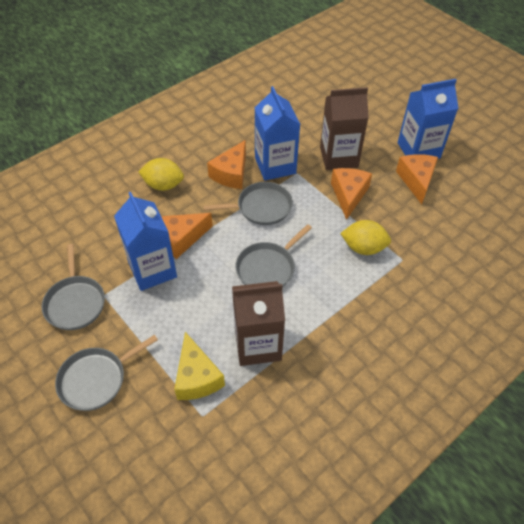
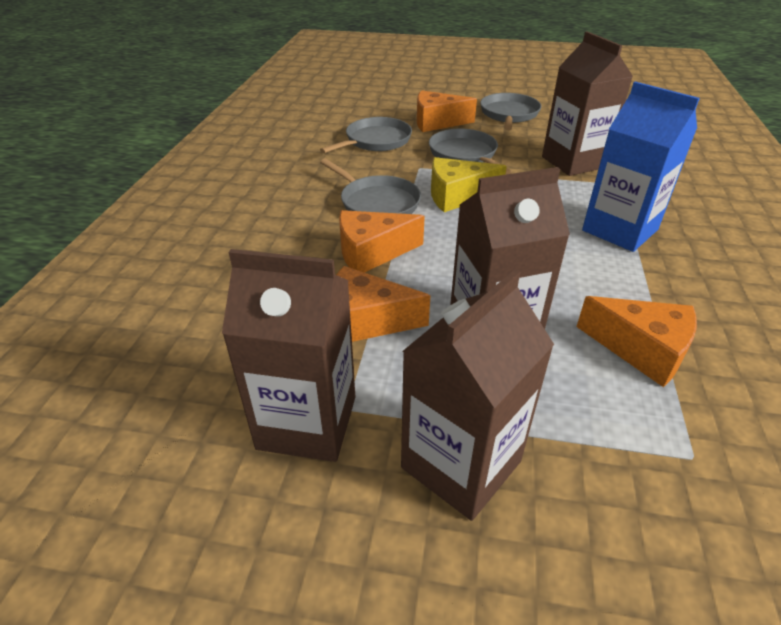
blue carton: 3 -> 1
brown carton: 2 -> 4
yellow lemon: 2 -> 0

